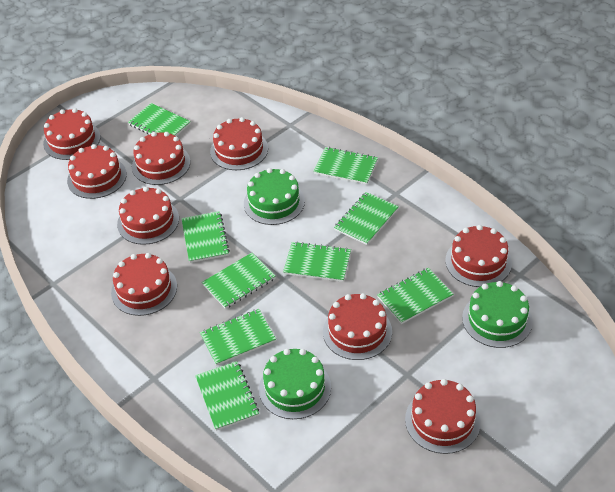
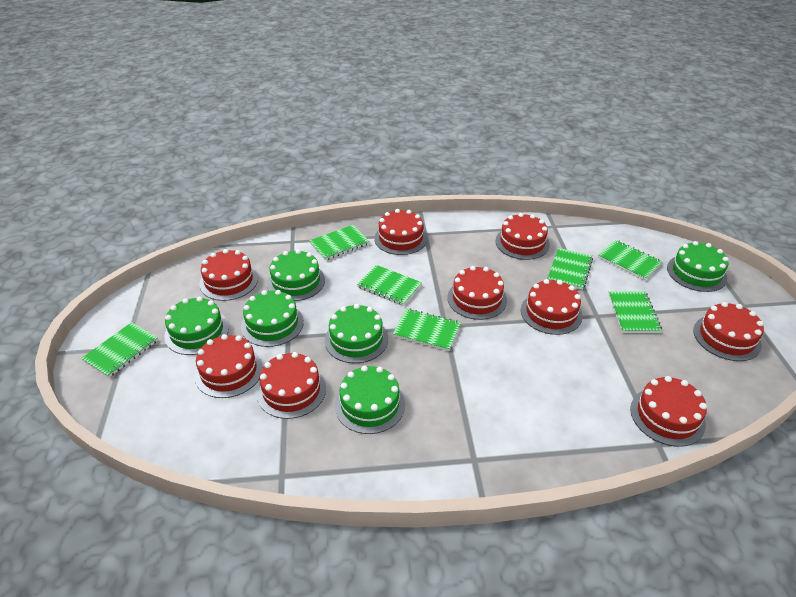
green cake: 3 -> 6
green notebook: 9 -> 7

